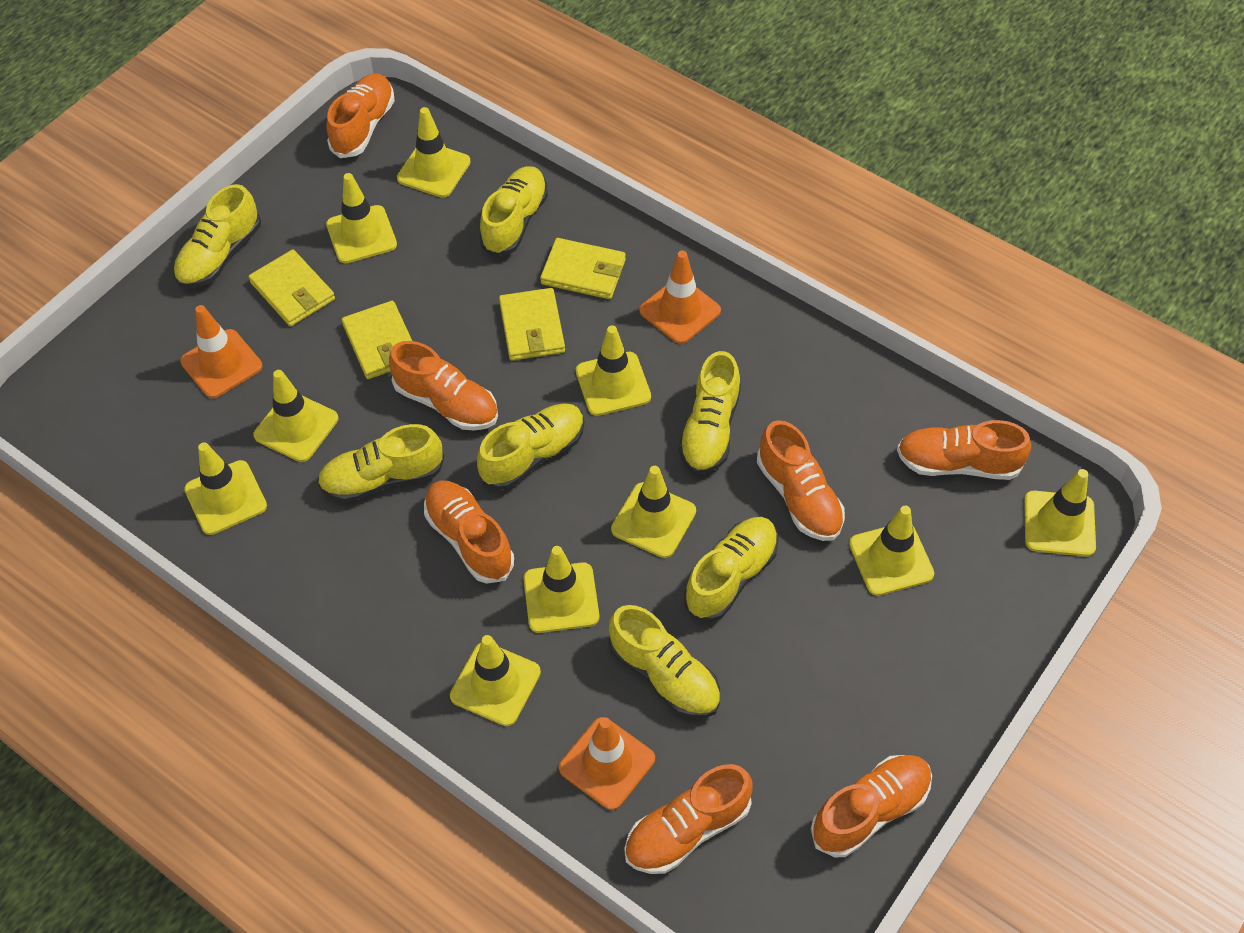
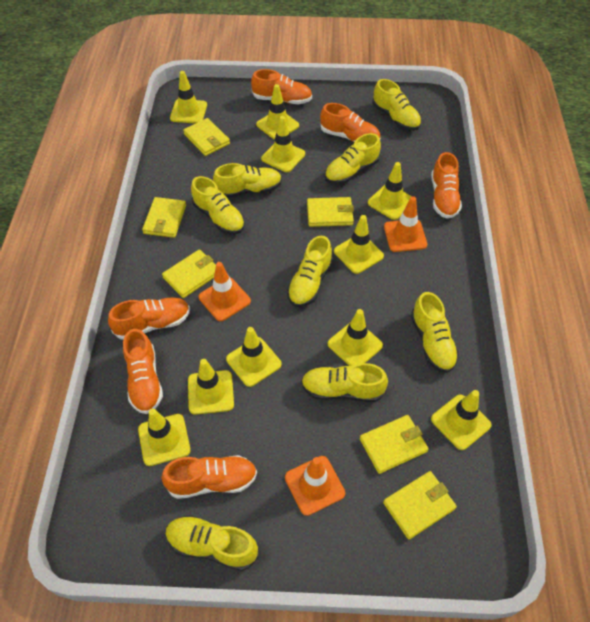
orange shoe: 7 -> 6
yellow shoe: 7 -> 8
yellow wallet: 4 -> 6

